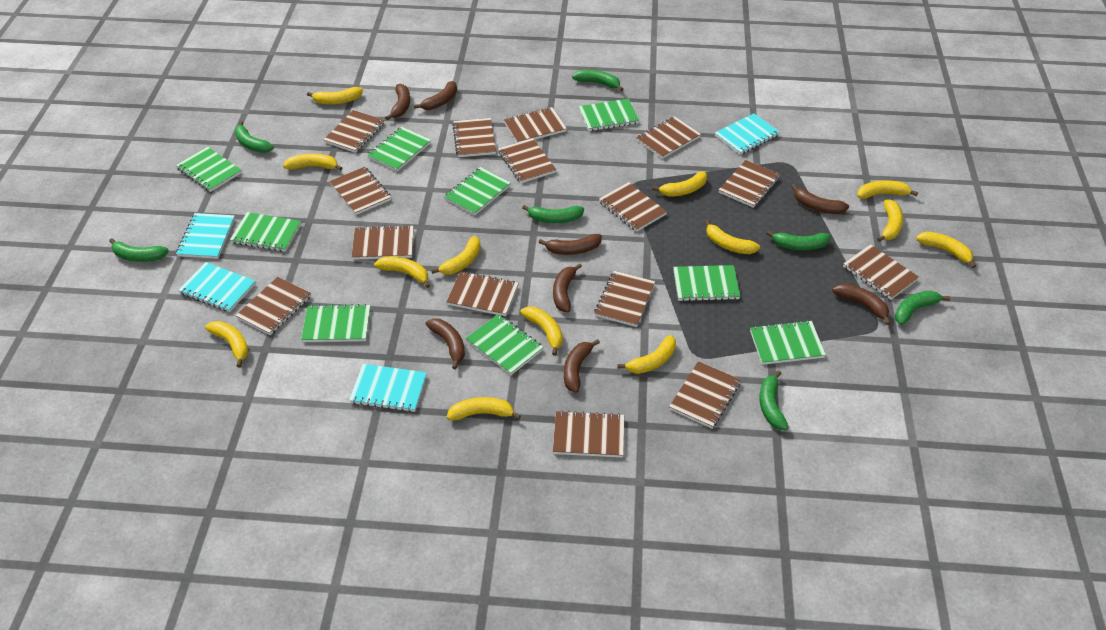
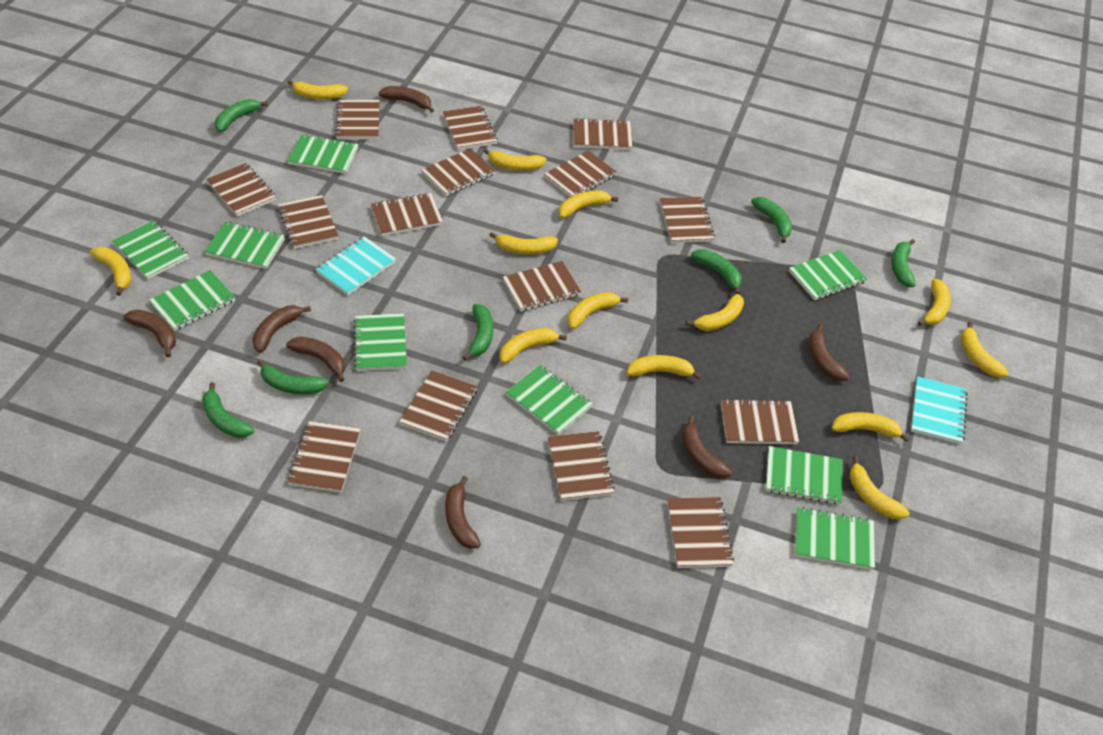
brown banana: 8 -> 7
turquoise notebook: 4 -> 2

